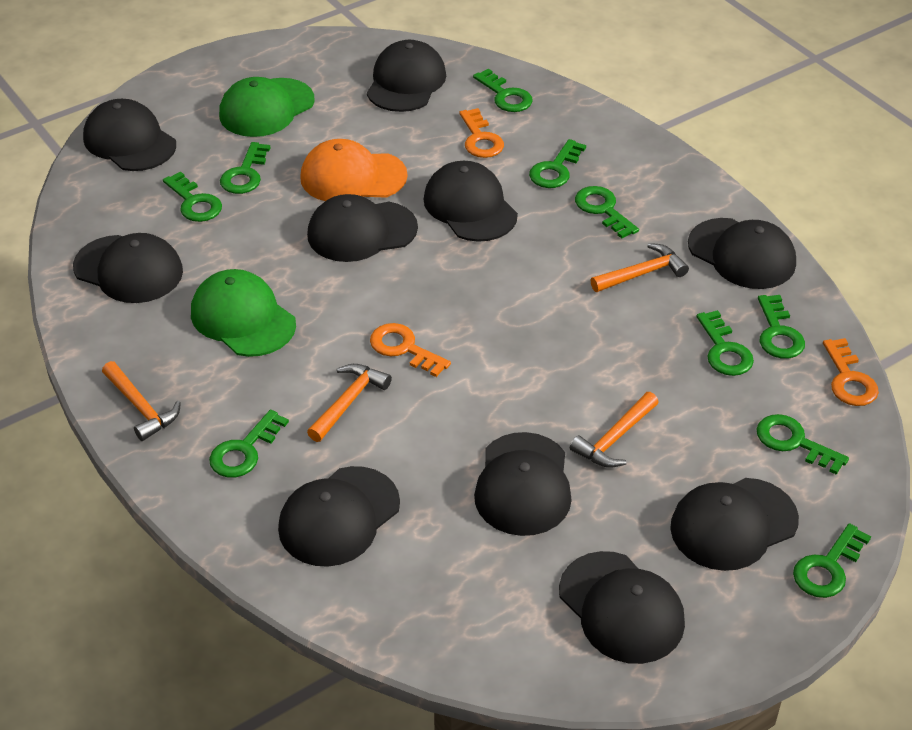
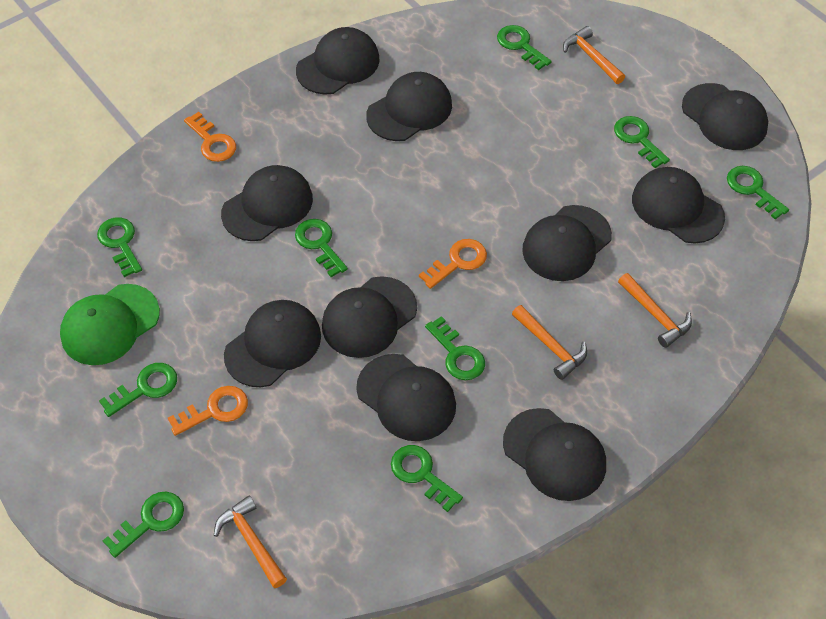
green cap: 2 -> 1
green key: 10 -> 9
orange cap: 1 -> 0

